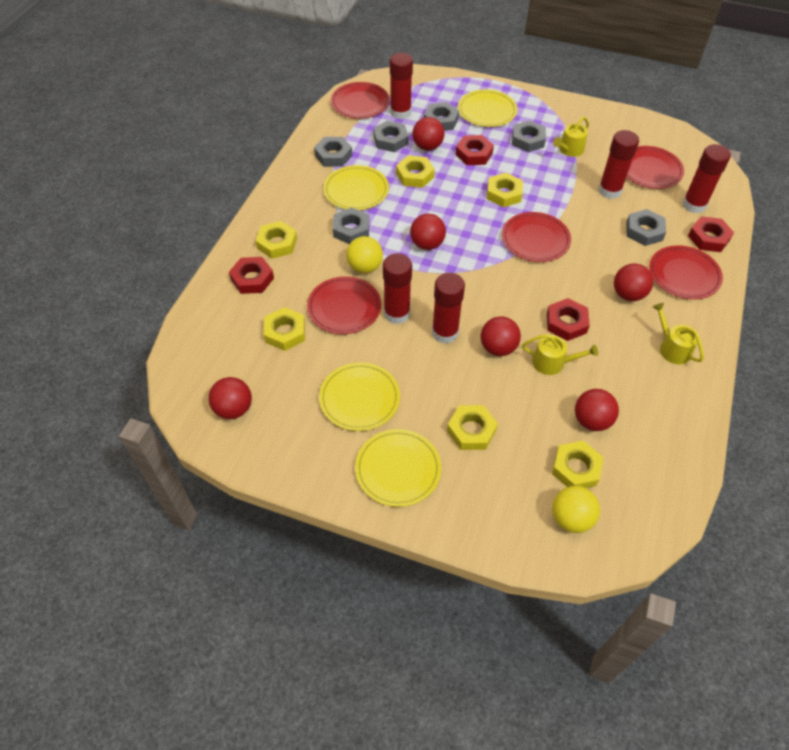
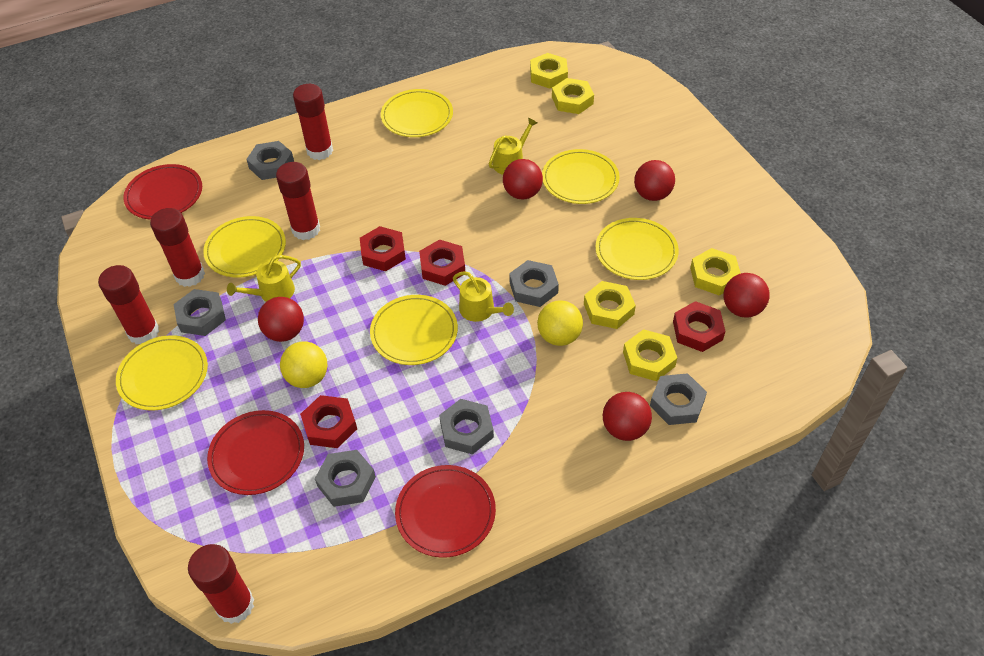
red ball: 6 -> 5
red plate: 5 -> 3
yellow nut: 6 -> 5
yellow plate: 4 -> 6

